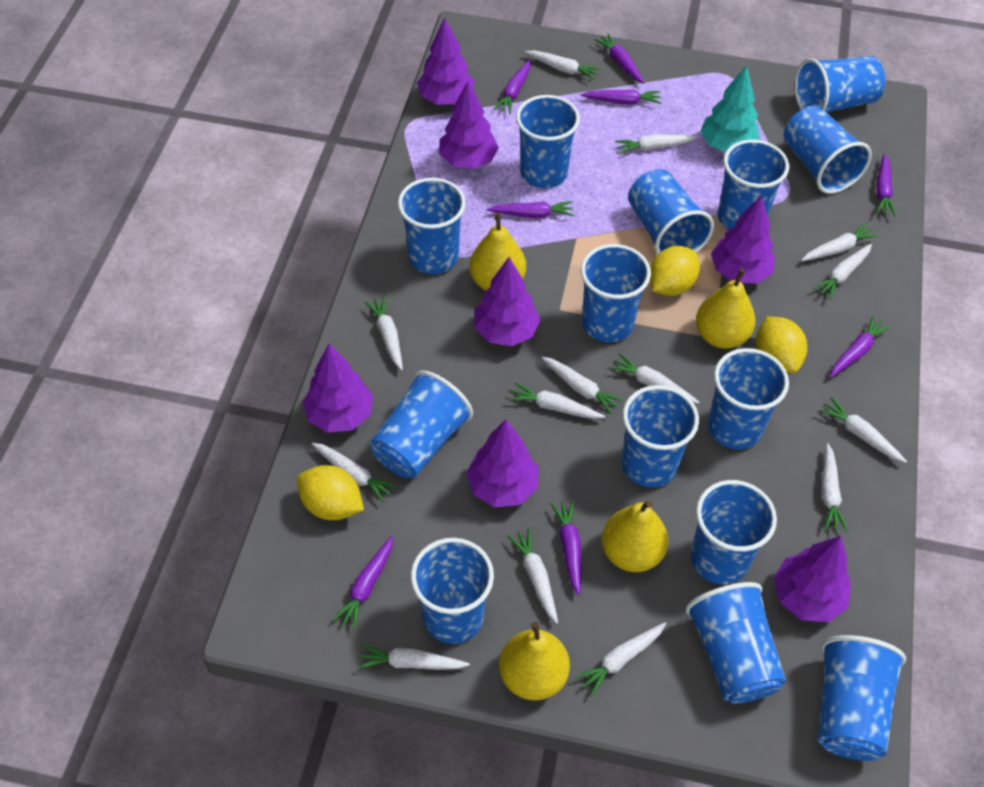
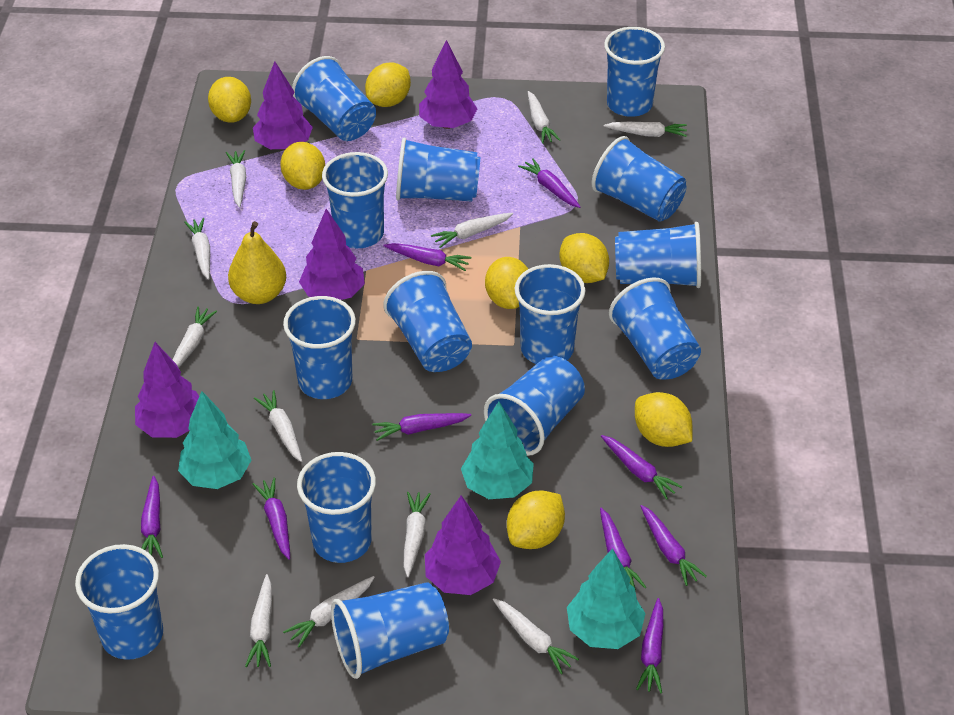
purple carrot: 8 -> 9
purple tree: 7 -> 5
turquoise tree: 1 -> 3
white carrot: 14 -> 11
yellow lemon: 3 -> 7
yellow pear: 4 -> 1

